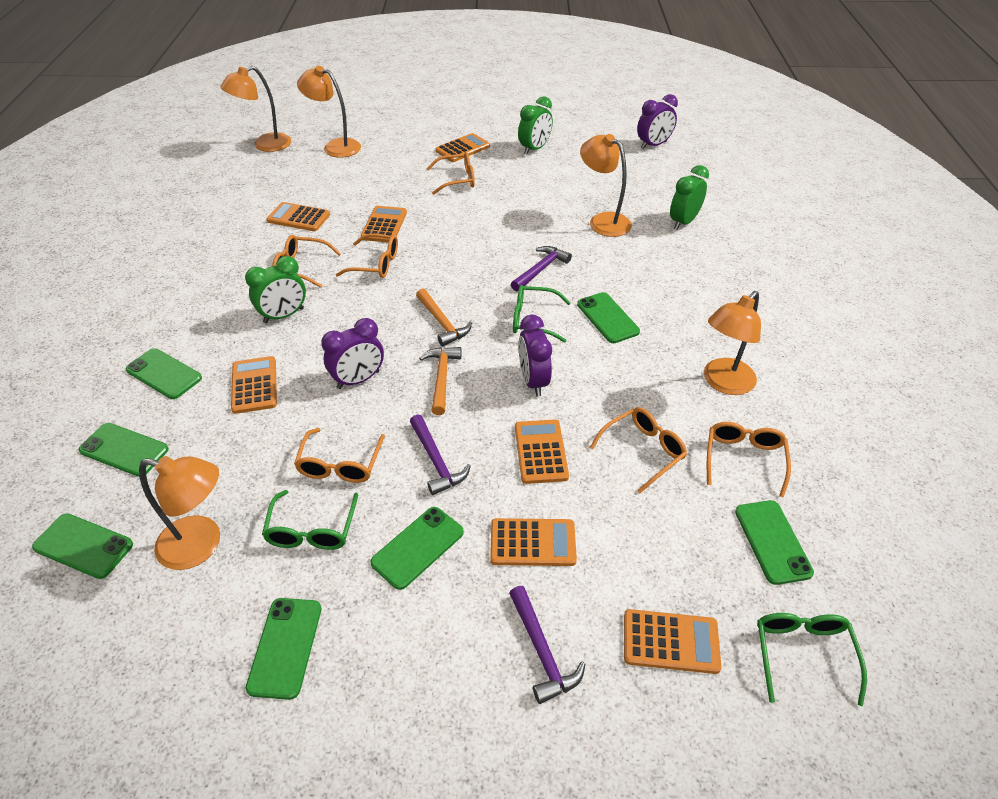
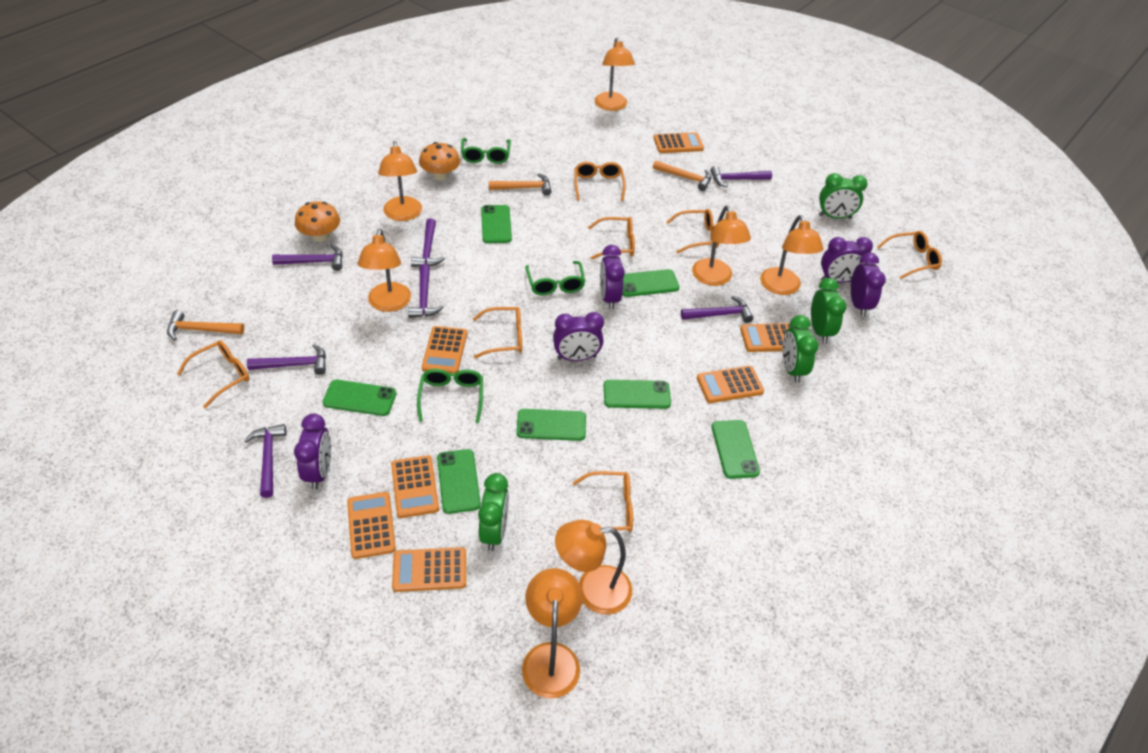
green clock: 3 -> 4
orange glasses: 6 -> 7
orange hammer: 2 -> 3
orange lamp: 5 -> 7
orange mushroom: 0 -> 2
purple clock: 3 -> 5
purple hammer: 3 -> 7

